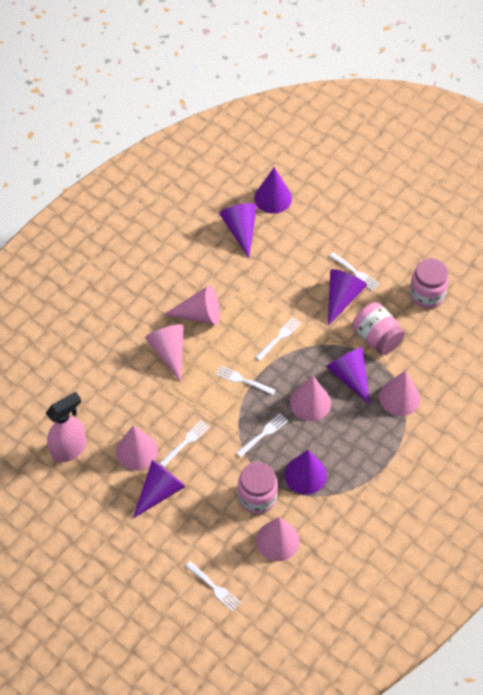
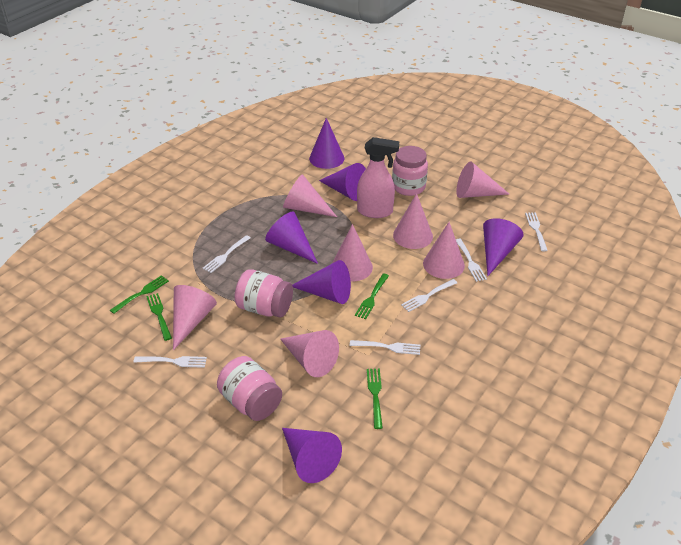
green fork: 0 -> 4
pink cone: 6 -> 7

